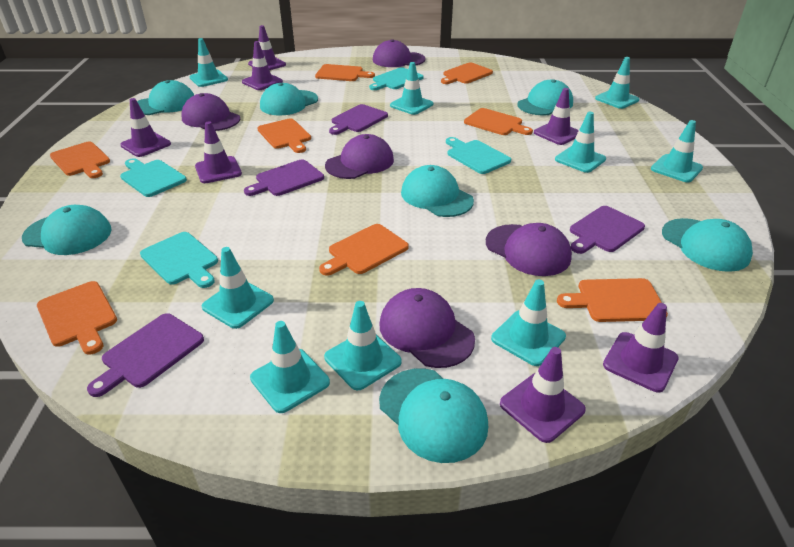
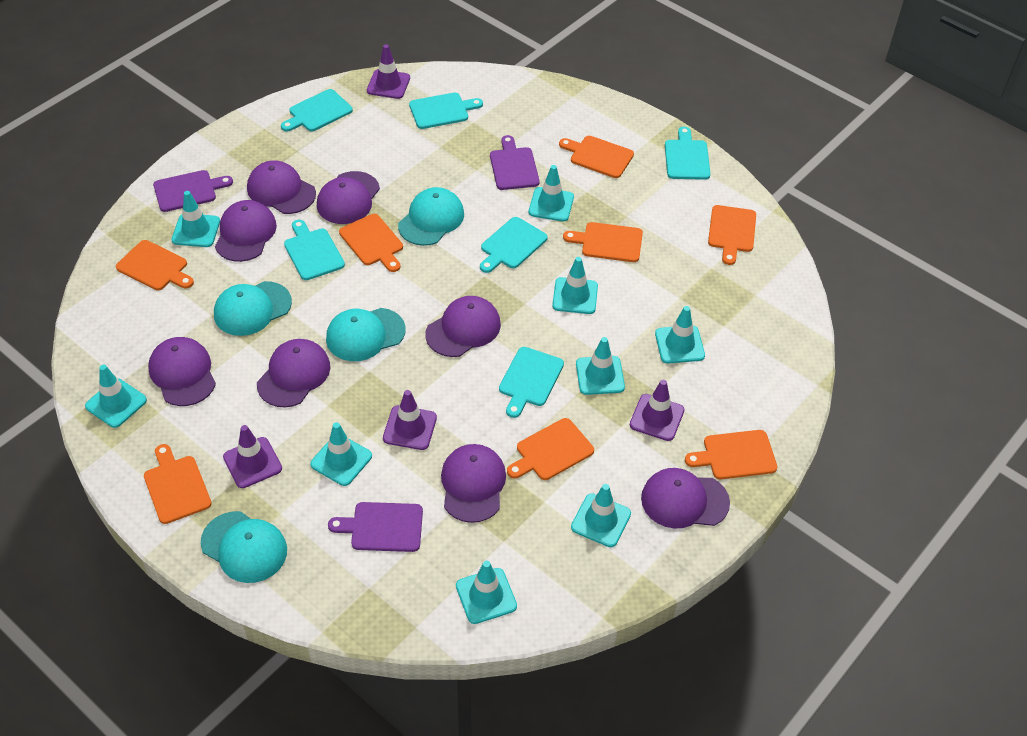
purple cap: 5 -> 8
purple cutting board: 4 -> 3
purple traffic cone: 7 -> 4
turquoise cap: 7 -> 4
turquoise cutting board: 4 -> 6

